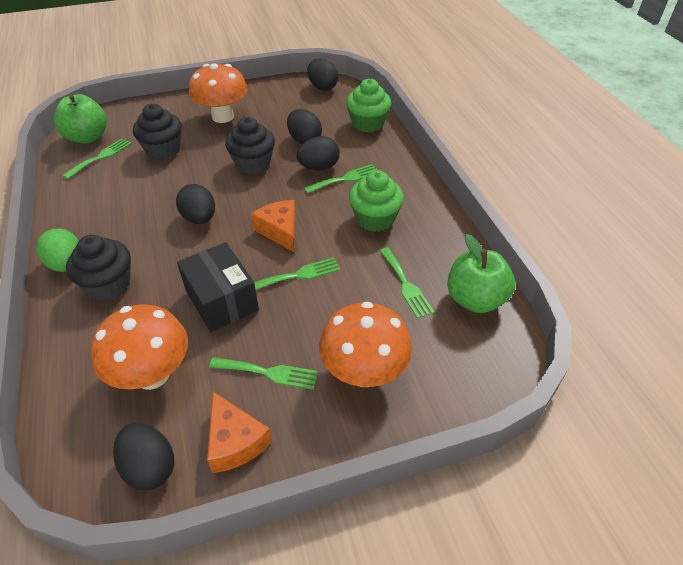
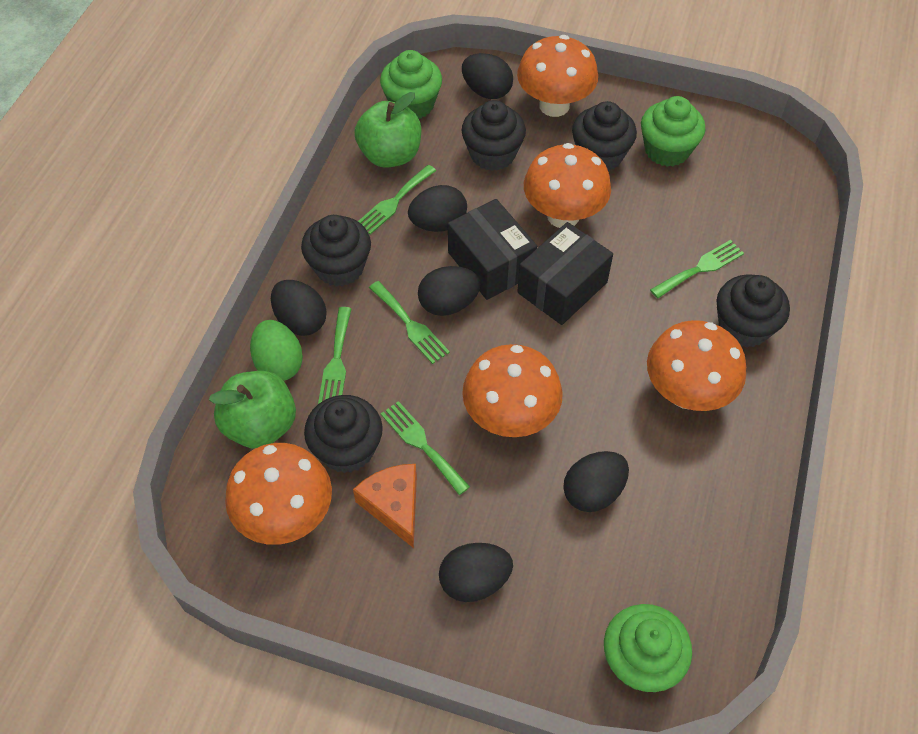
black box: 1 -> 2
black cupcake: 3 -> 5
black egg: 5 -> 6
green cupcake: 2 -> 3
orange cheese: 2 -> 1
orange mushroom: 3 -> 5

